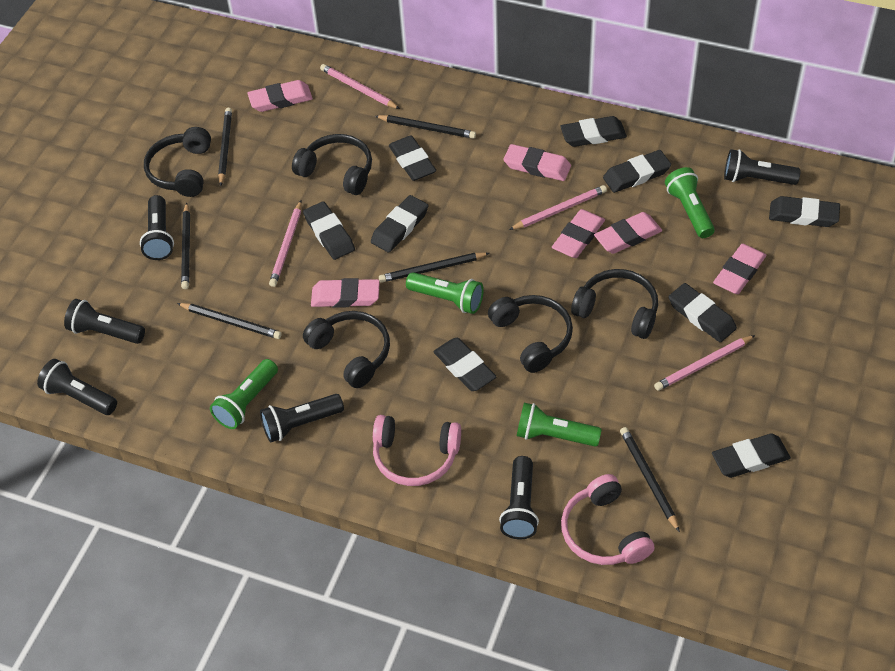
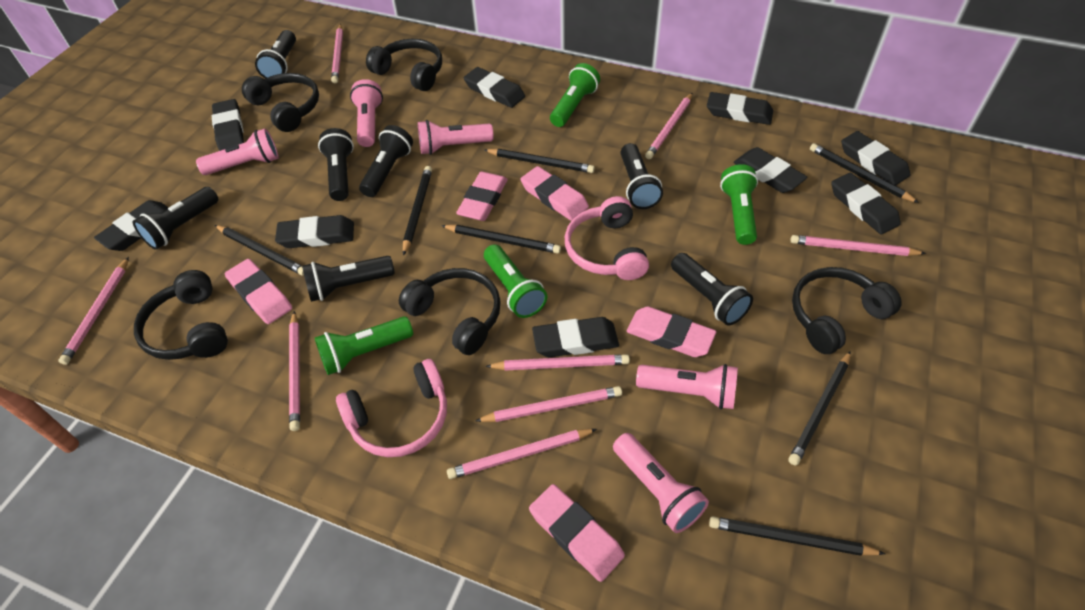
black flashlight: 6 -> 7
black pencil: 6 -> 7
pink eraser: 6 -> 5
pink flashlight: 0 -> 5
pink pencil: 4 -> 8

